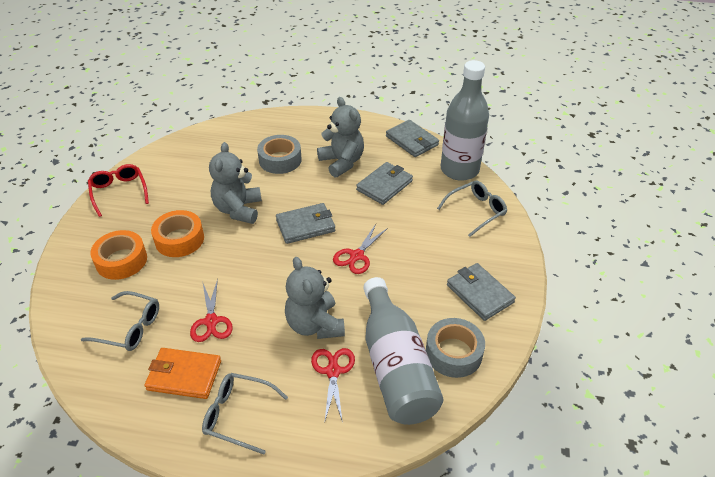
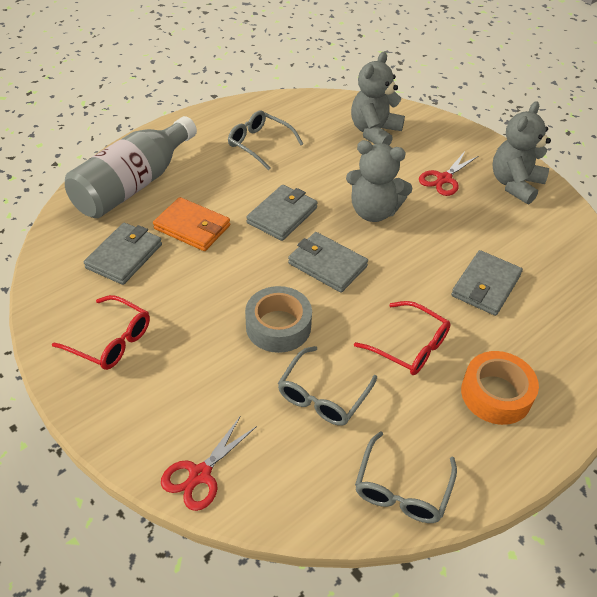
grey bottle: 2 -> 1
grey tape: 2 -> 1
orange tape: 2 -> 1
red glasses: 1 -> 2
red scissors: 3 -> 2

